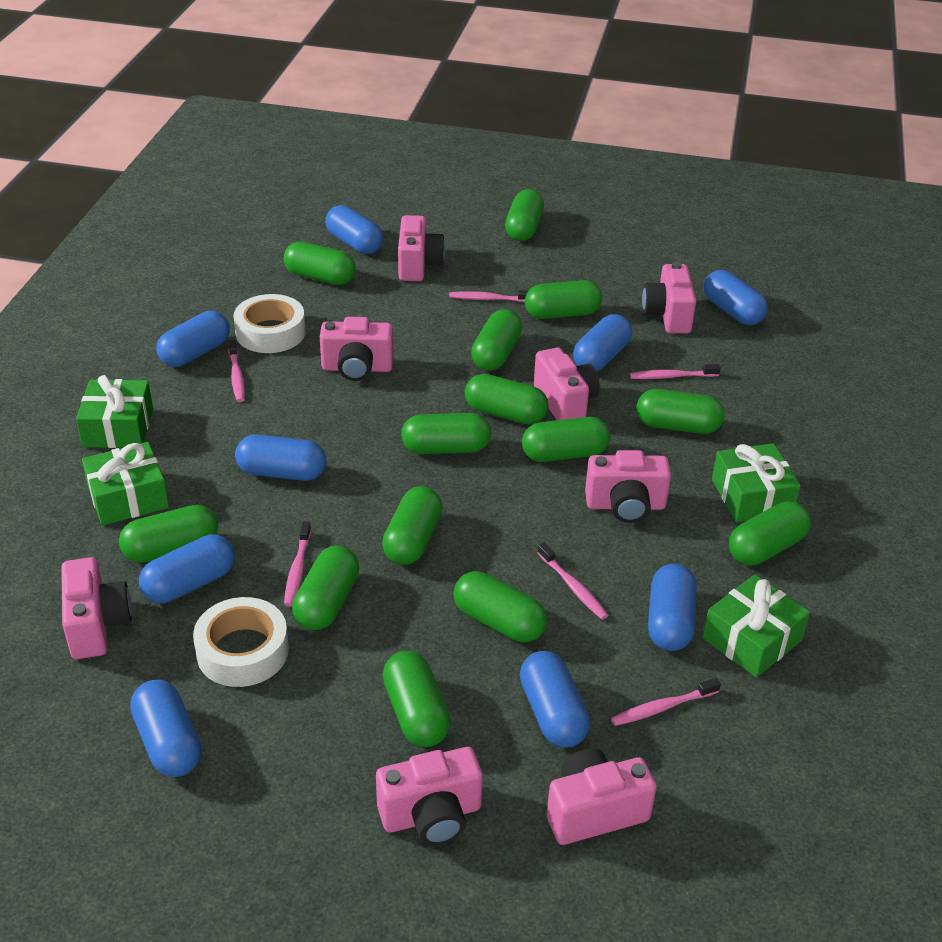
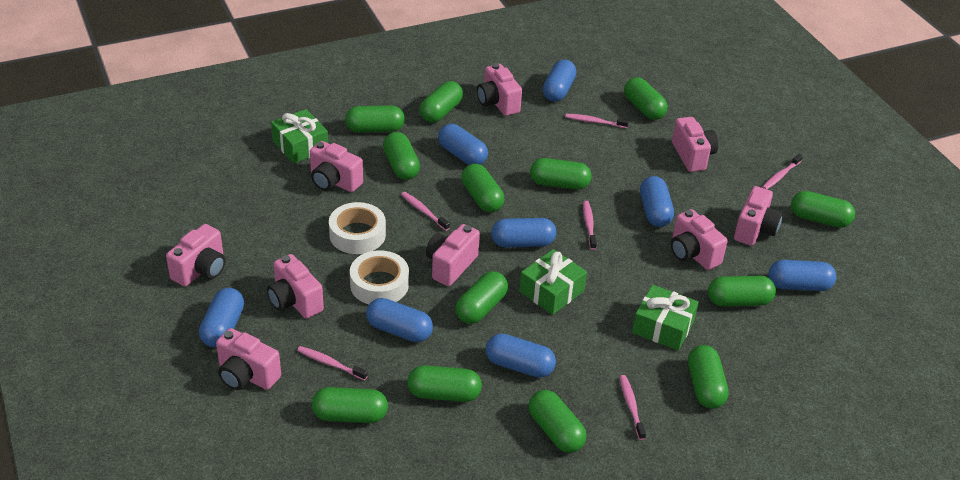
blue capsule: 9 -> 8
green capsule: 14 -> 13
green gift: 4 -> 3
pink camera: 8 -> 9

